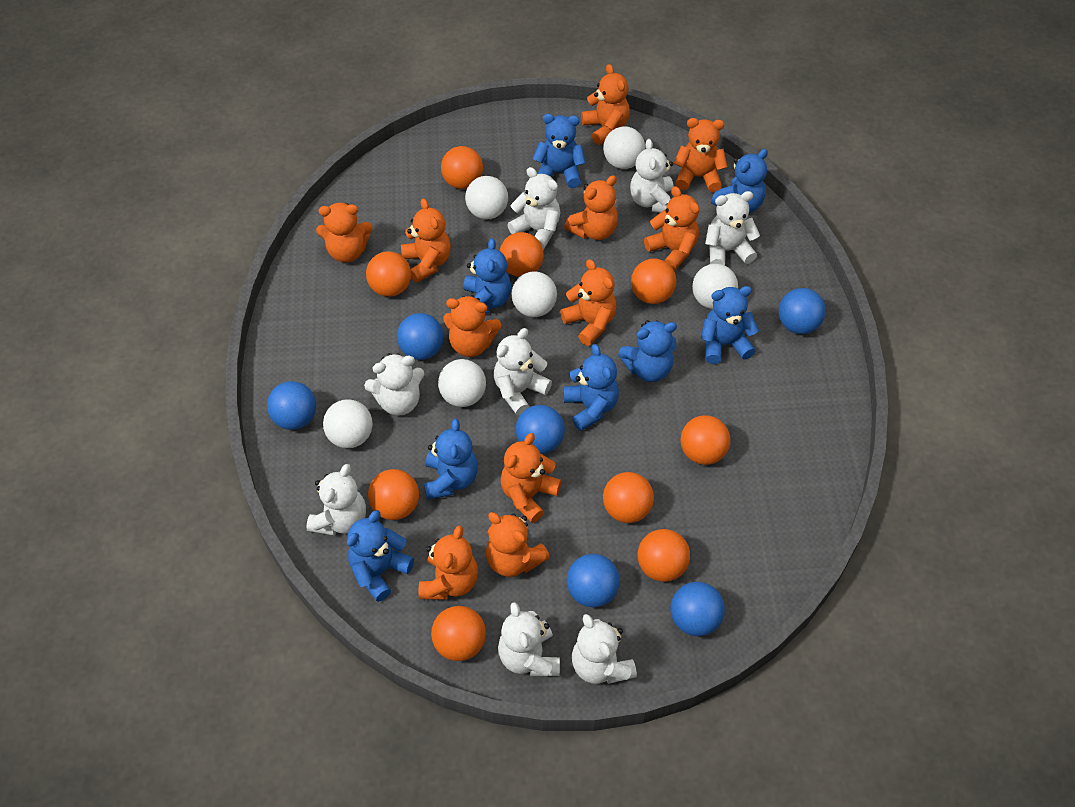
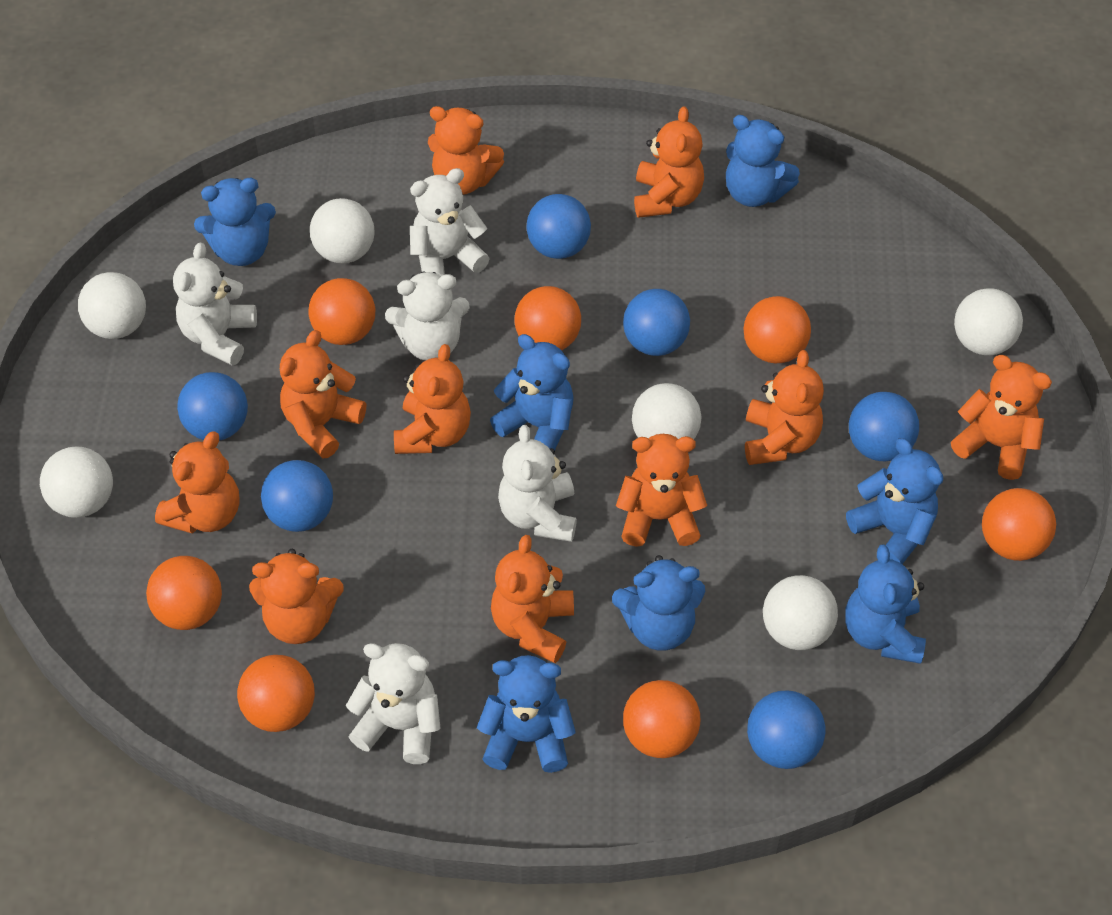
blue teddy bear: 8 -> 7
orange ball: 9 -> 7
orange teddy bear: 11 -> 10
white teddy bear: 8 -> 5

